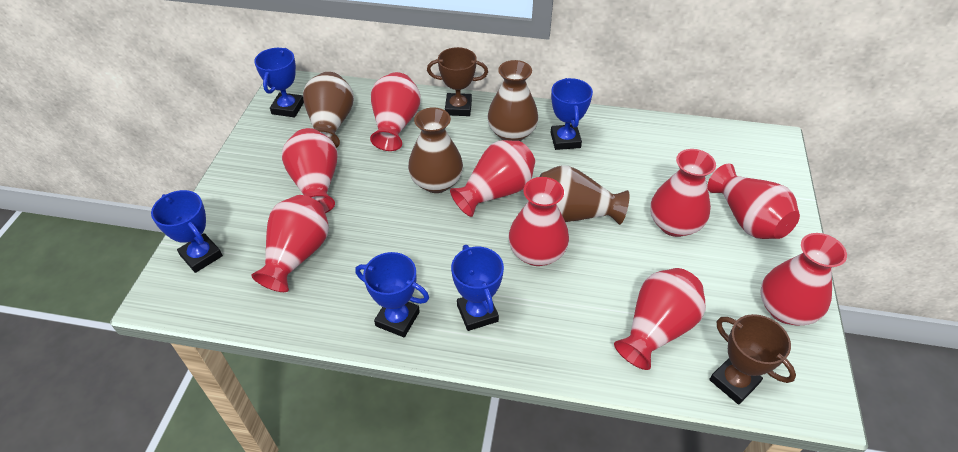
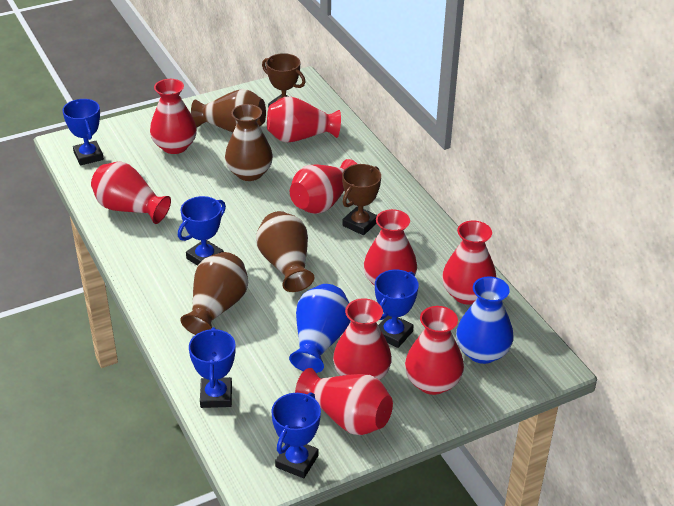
blue vase: 0 -> 2

